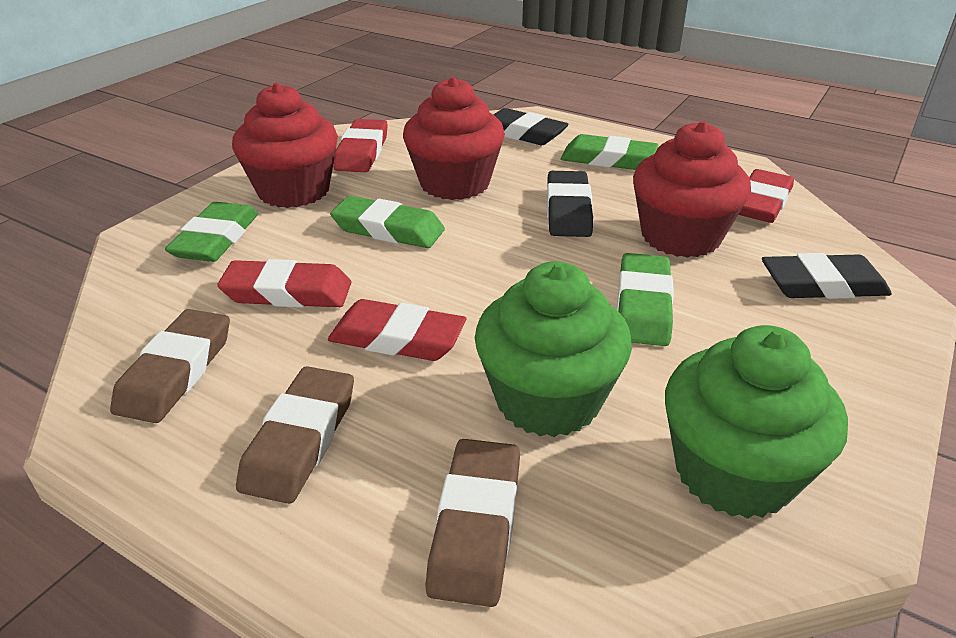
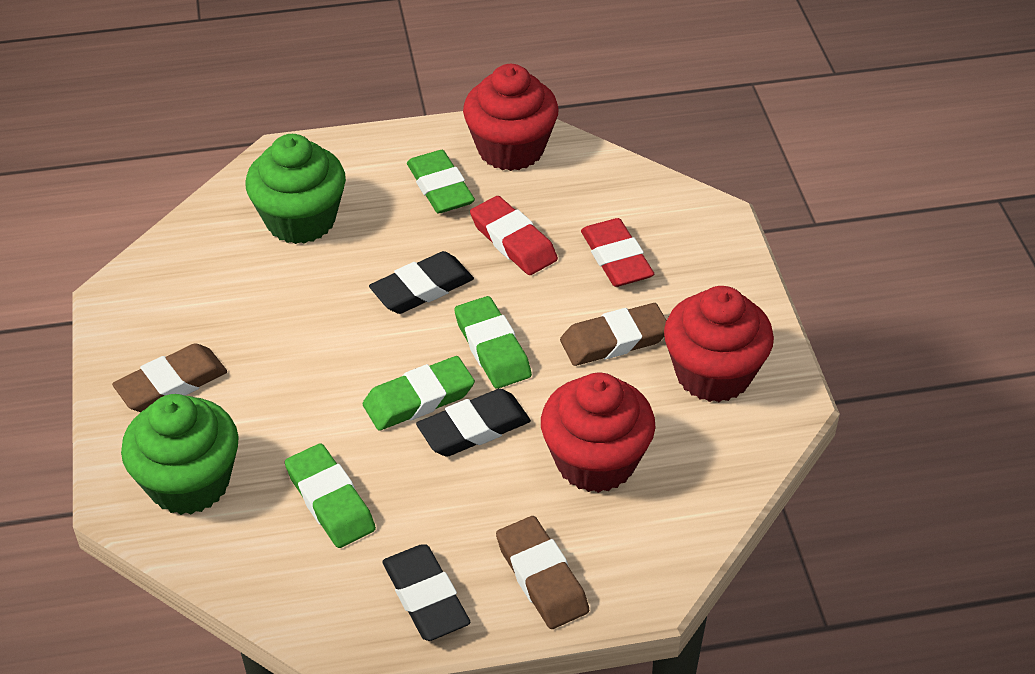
red eraser: 4 -> 2

